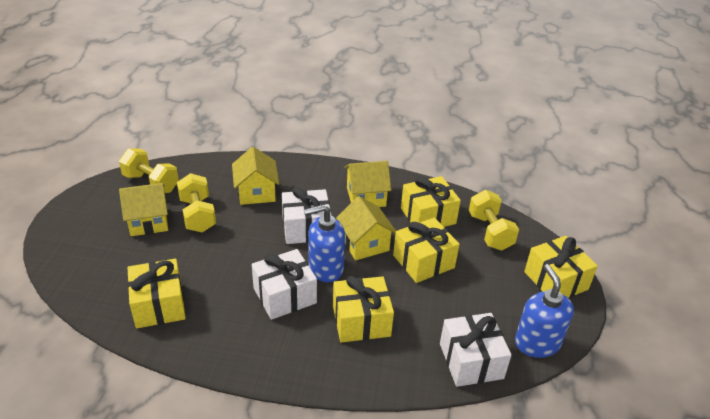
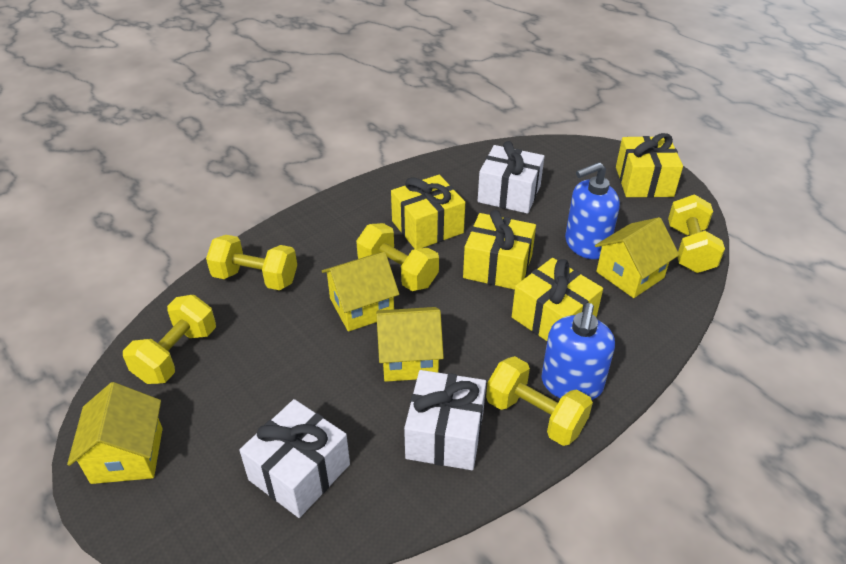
yellow dumbbell: 3 -> 5
yellow gift: 5 -> 4

